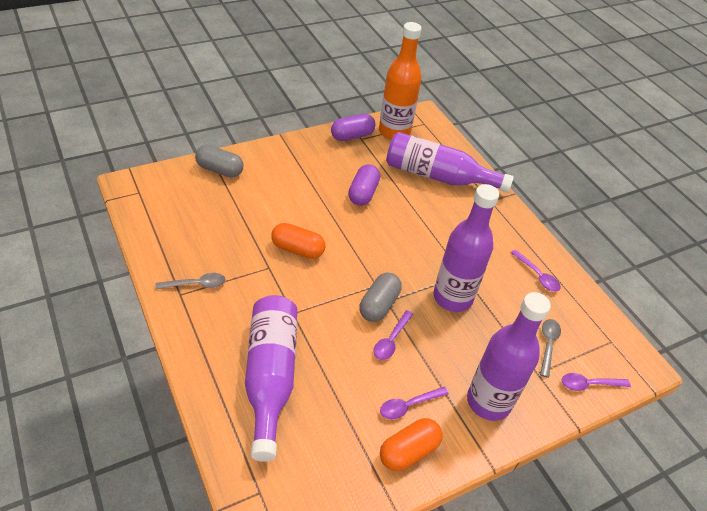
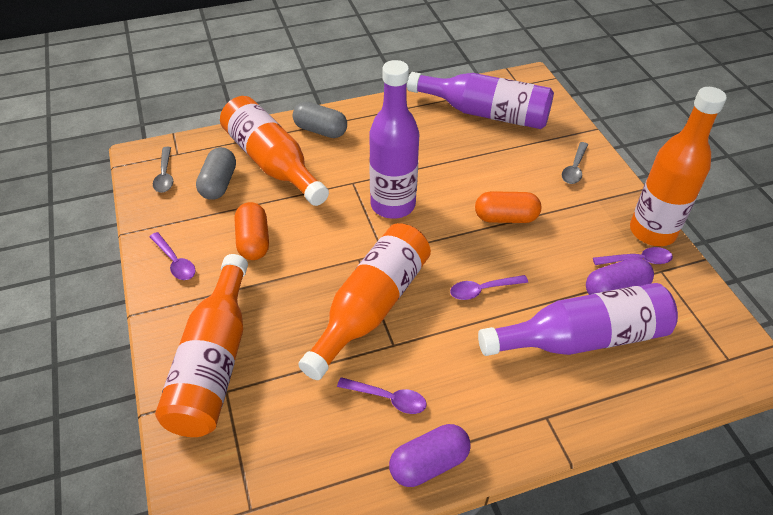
orange bottle: 1 -> 4
purple bottle: 4 -> 3

